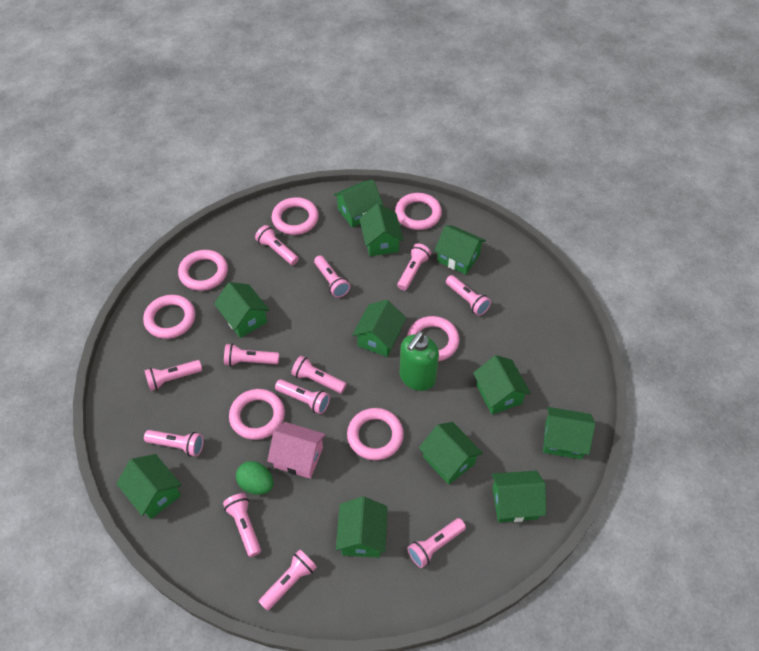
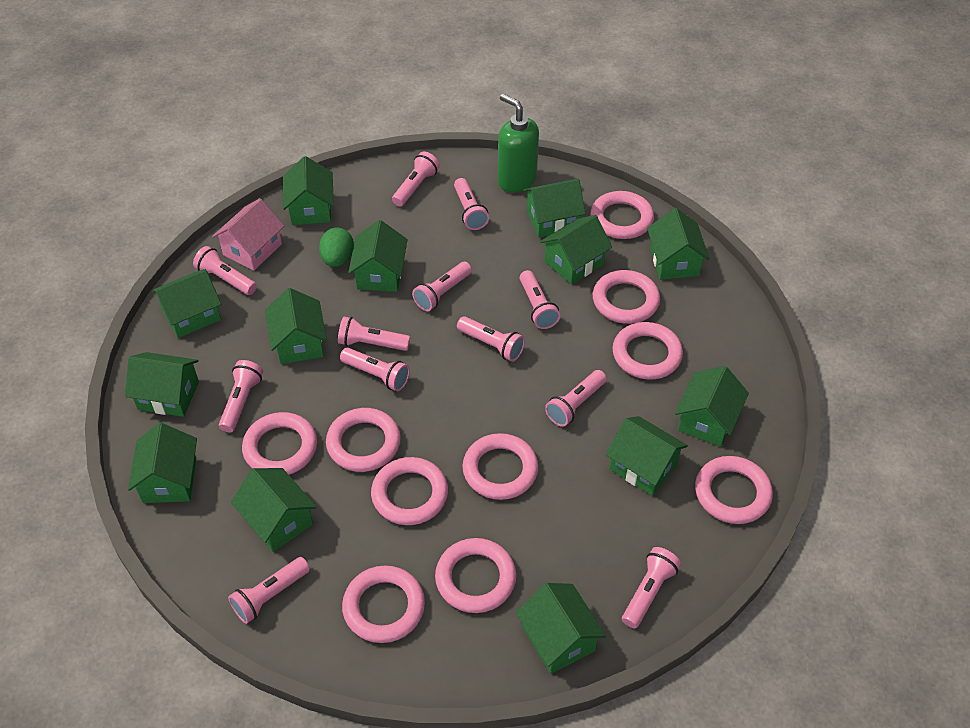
green house: 11 -> 13
pink ring: 7 -> 10

